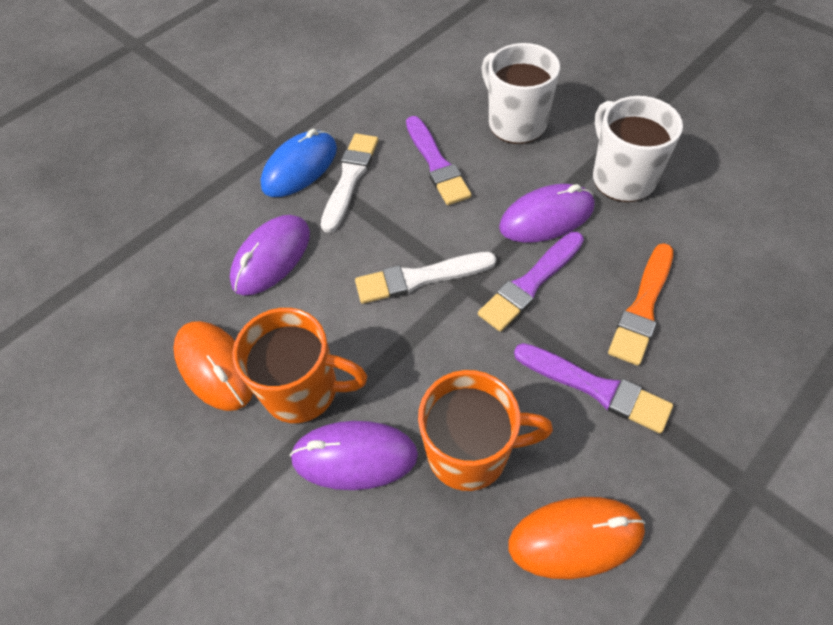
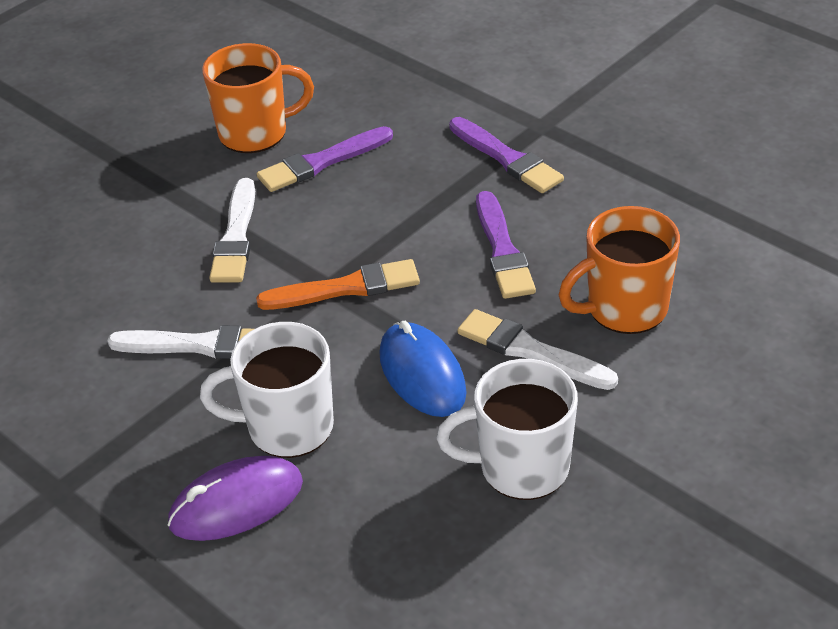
orange mouse: 2 -> 0
purple mouse: 3 -> 1
white brush: 2 -> 3

